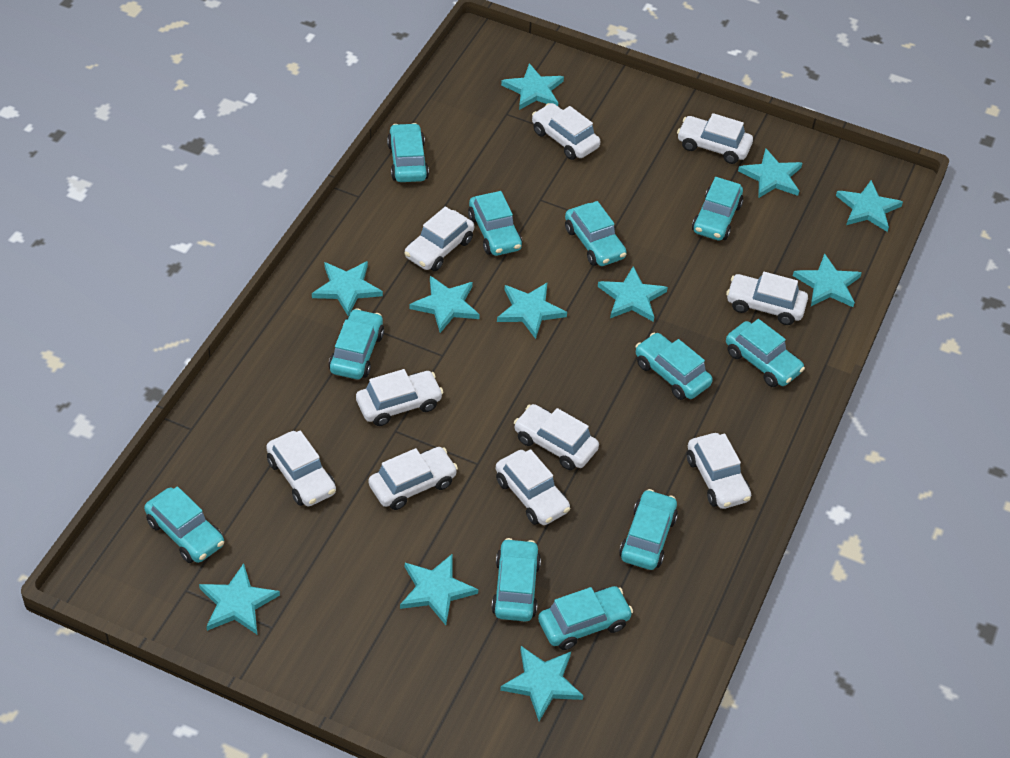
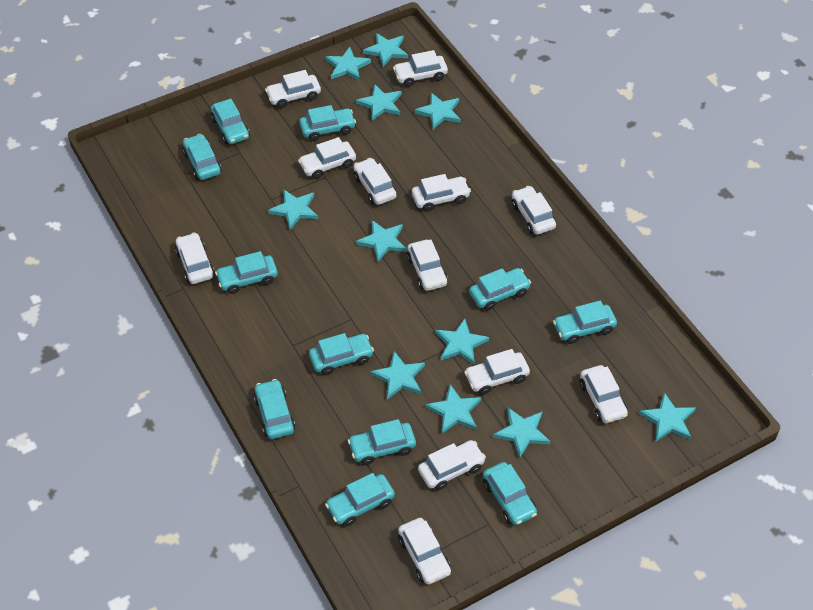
white car: 10 -> 12

